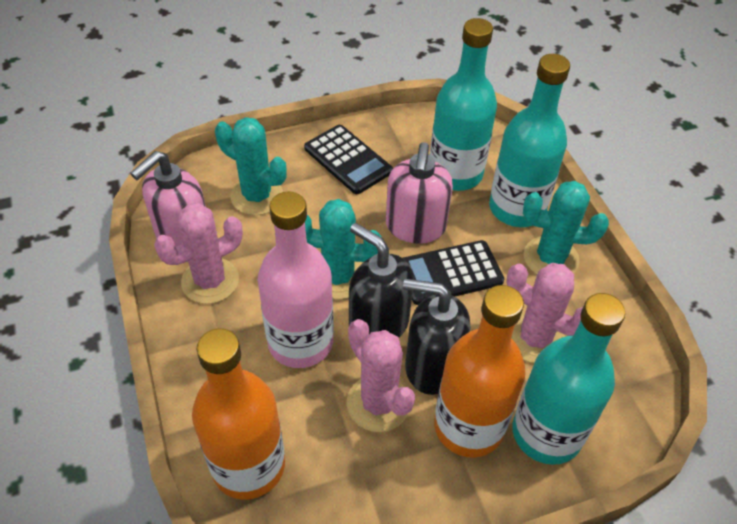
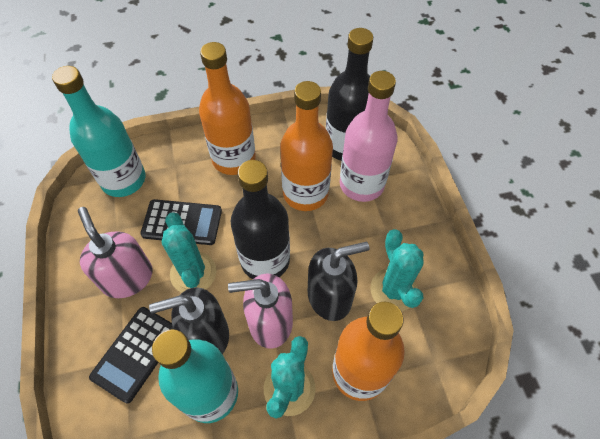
black bottle: 0 -> 2
orange bottle: 2 -> 3
pink cactus: 3 -> 0
turquoise bottle: 3 -> 2

